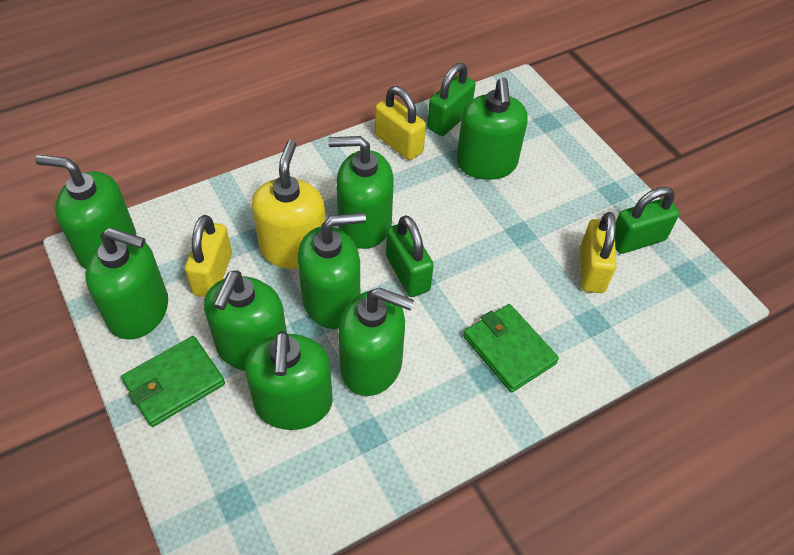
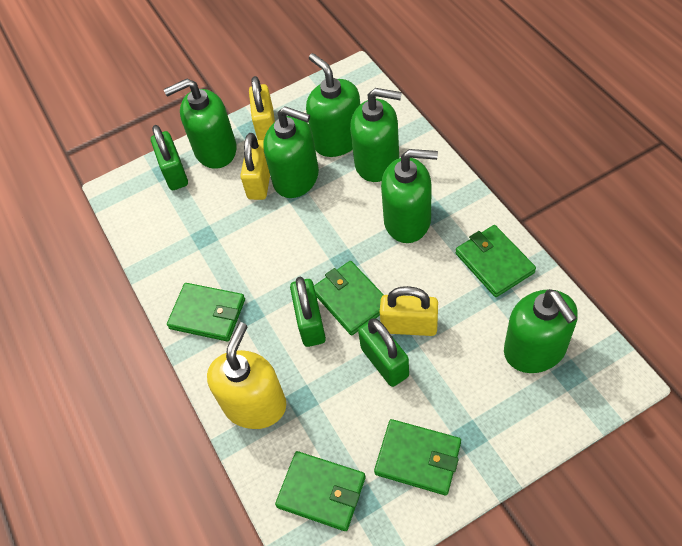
green soap dispenser: 8 -> 6
green wallet: 2 -> 5

